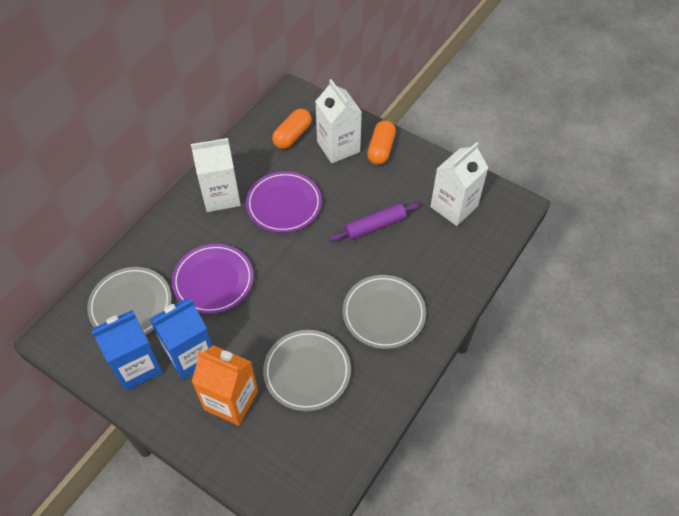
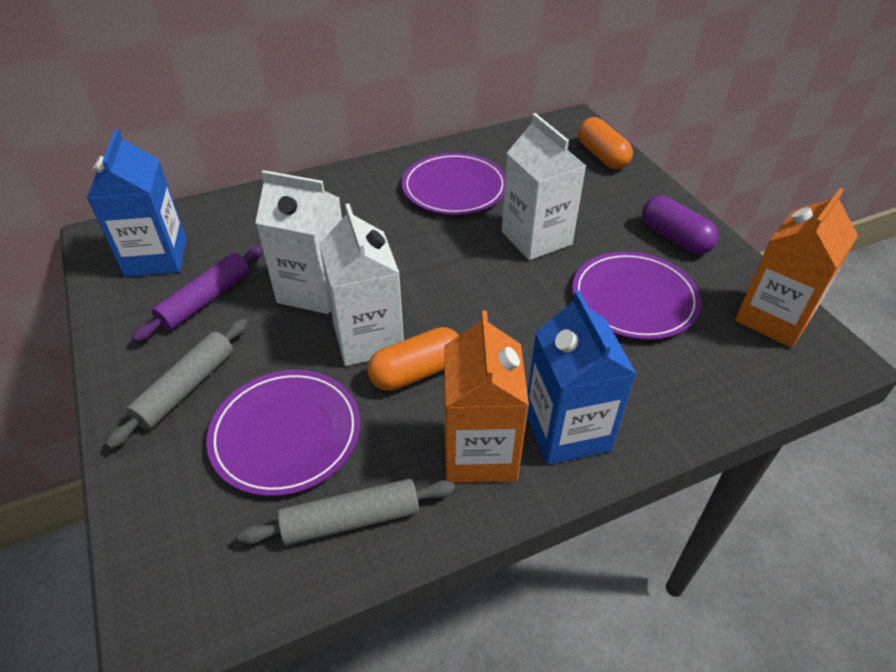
grey plate: 3 -> 0
grey rolling pin: 0 -> 2
orange carton: 1 -> 2
purple capsule: 0 -> 1
purple plate: 2 -> 3

